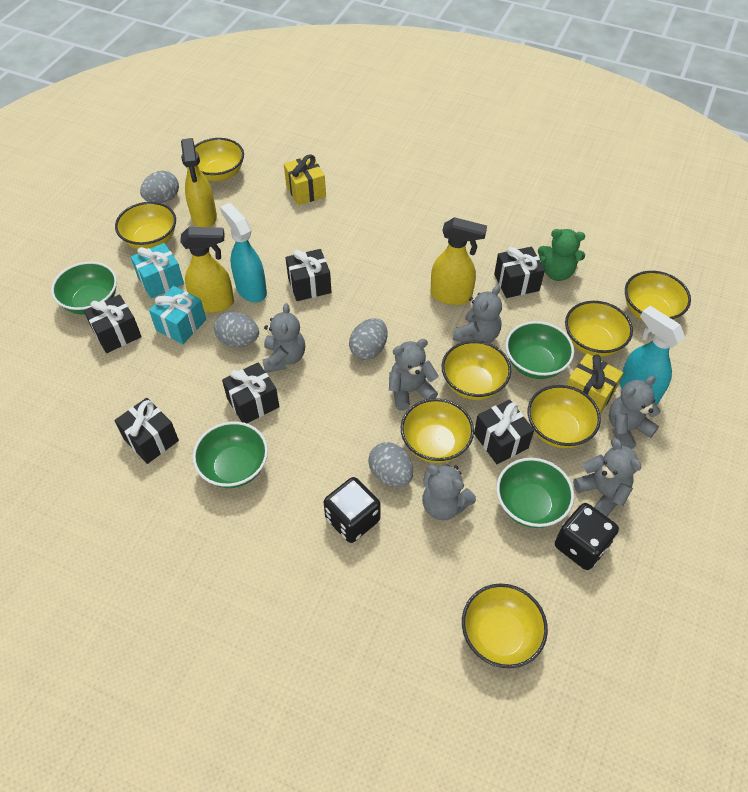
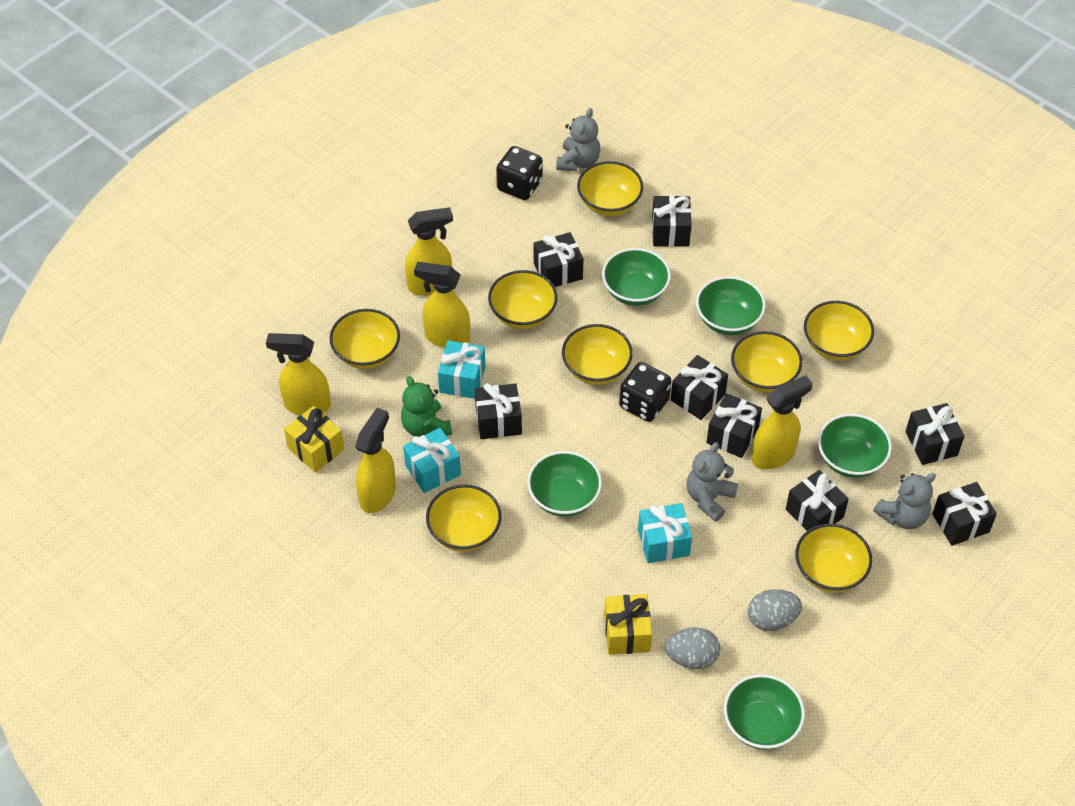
black gift: 6 -> 8
green bowl: 4 -> 5
grey egg: 4 -> 2
grey teddy bear: 6 -> 3
turquoise gift: 2 -> 3
turquoise spray bottle: 2 -> 0
yellow spray bottle: 3 -> 5

